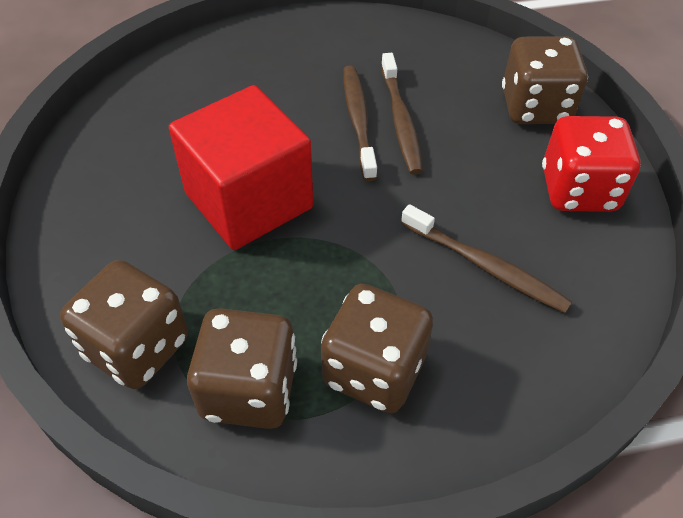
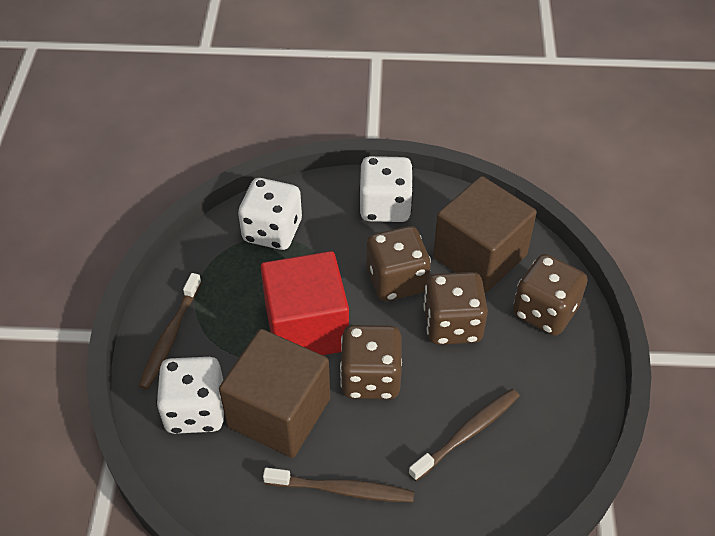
brown cube: 0 -> 2
red dice: 1 -> 0
white dice: 0 -> 3

